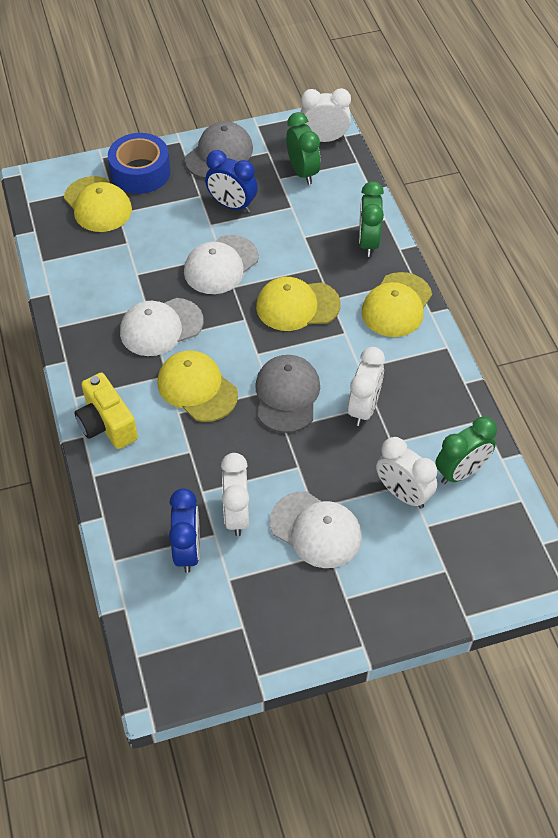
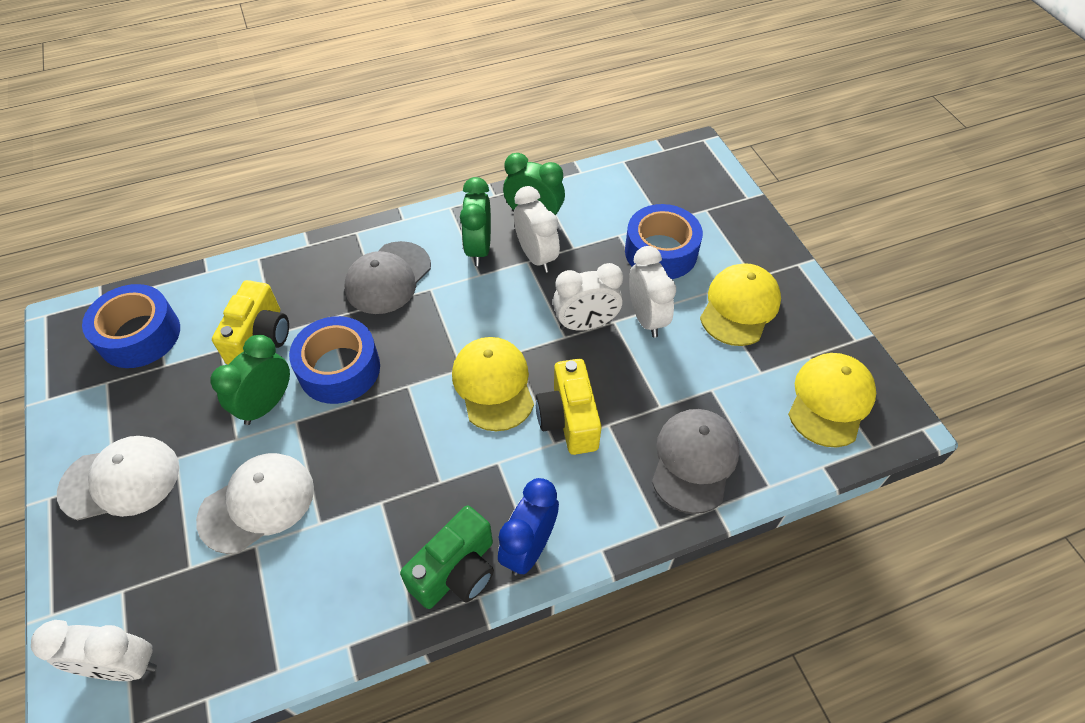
blue clock: 2 -> 1
blue tape: 1 -> 3
green camera: 0 -> 1
white cap: 3 -> 2
yellow camera: 1 -> 2
yellow cap: 4 -> 3

